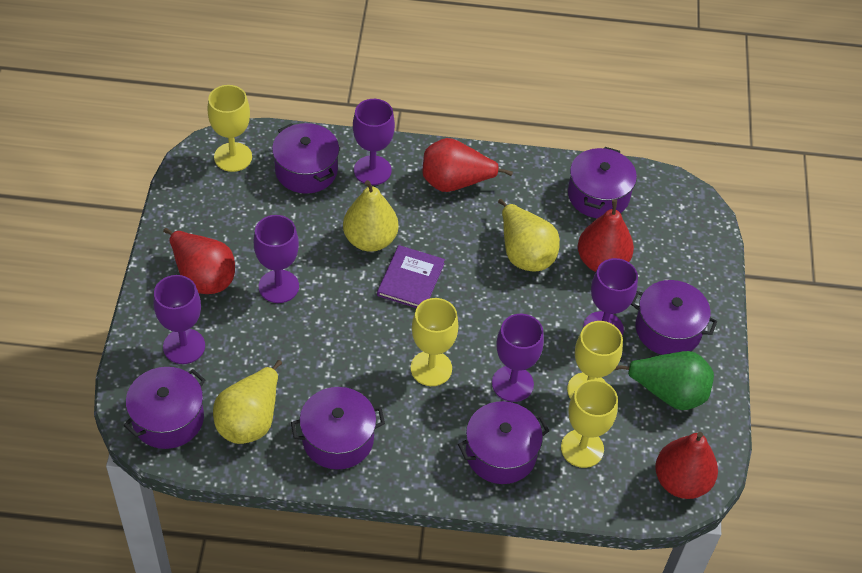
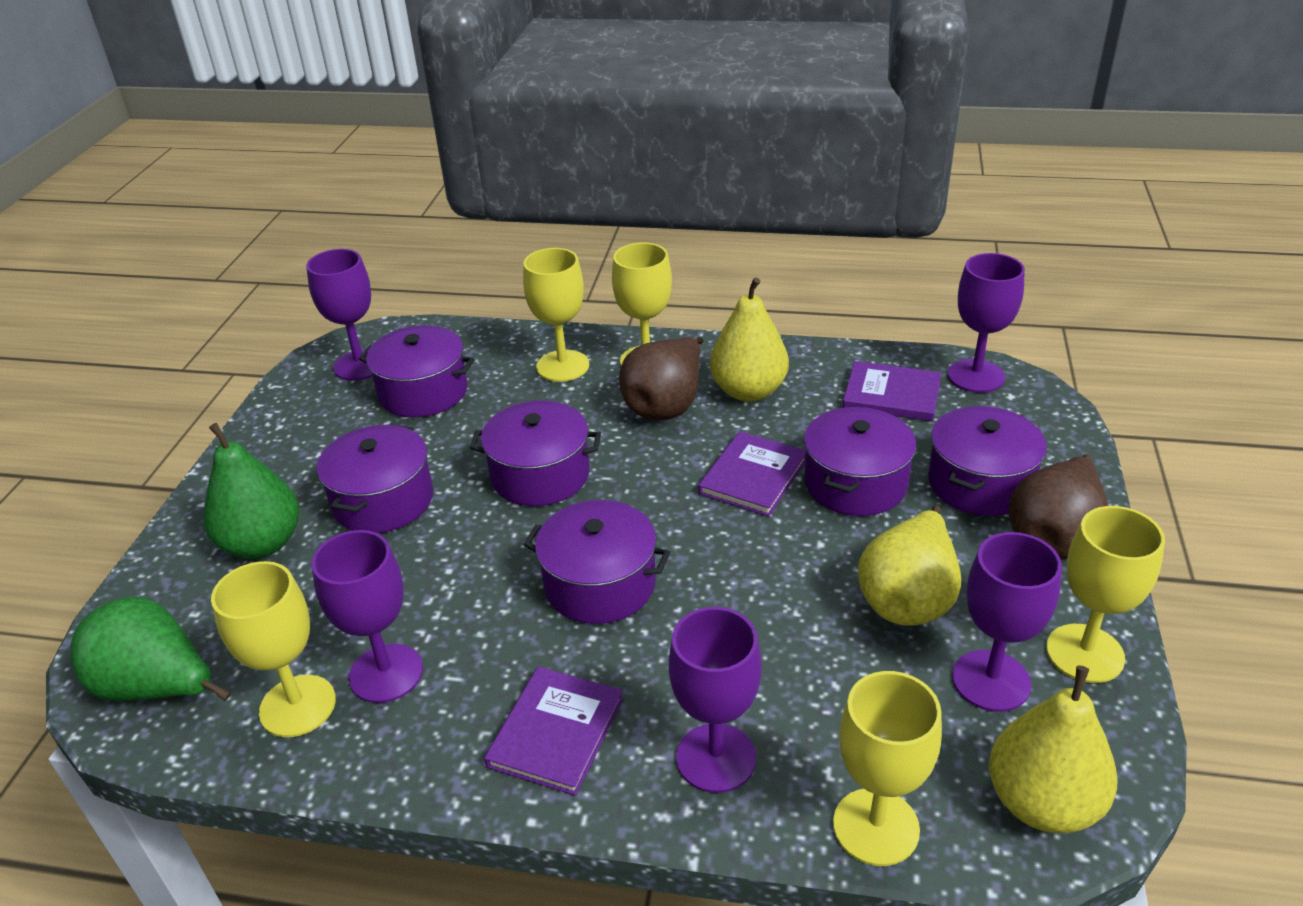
brown pear: 0 -> 2
green pear: 1 -> 2
purple book: 1 -> 3
red pear: 4 -> 0
yellow goblet: 4 -> 5

